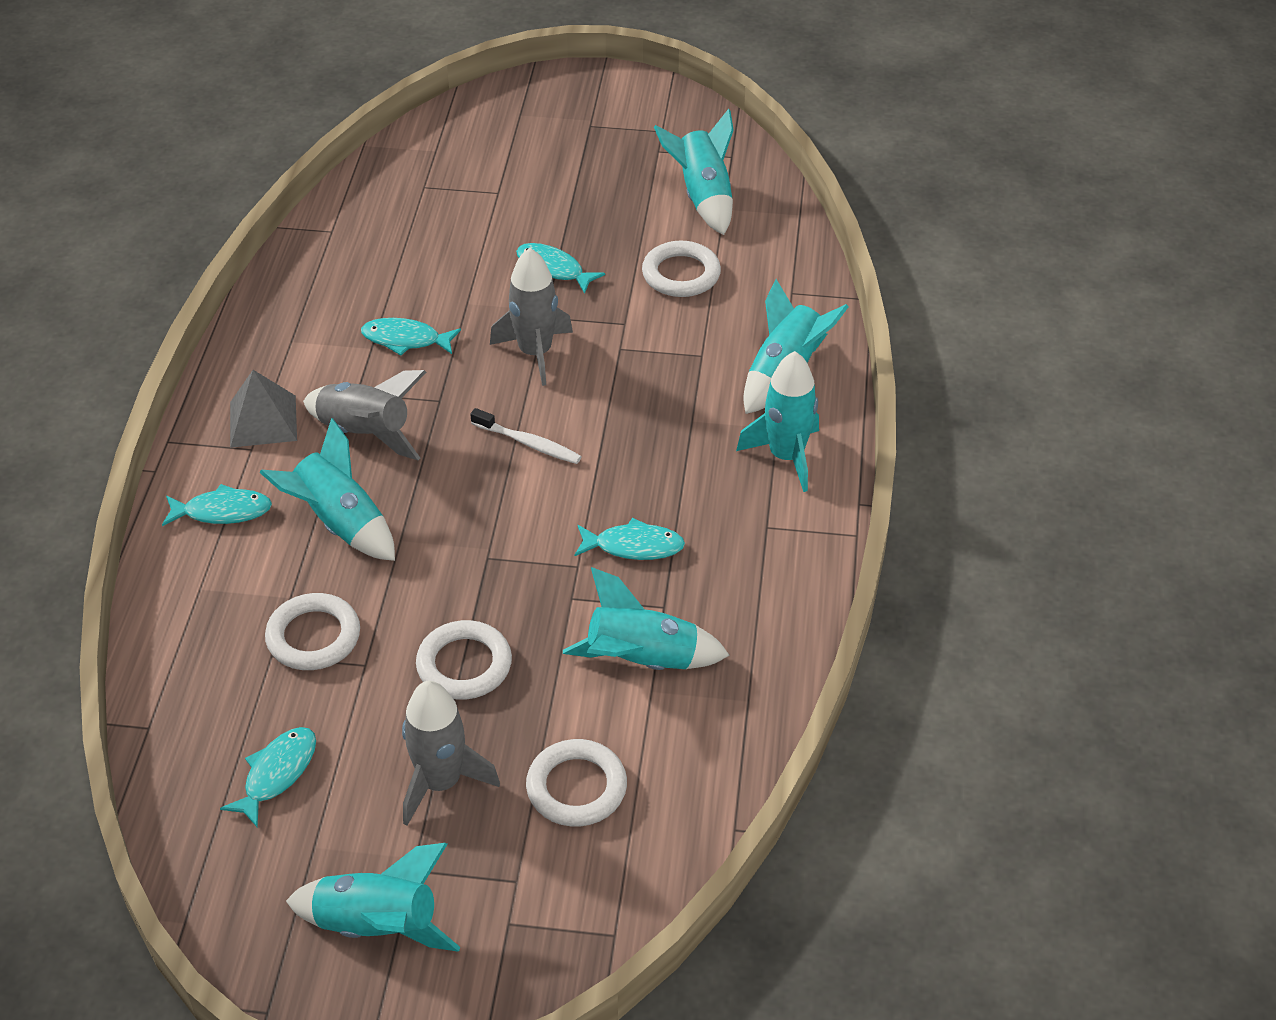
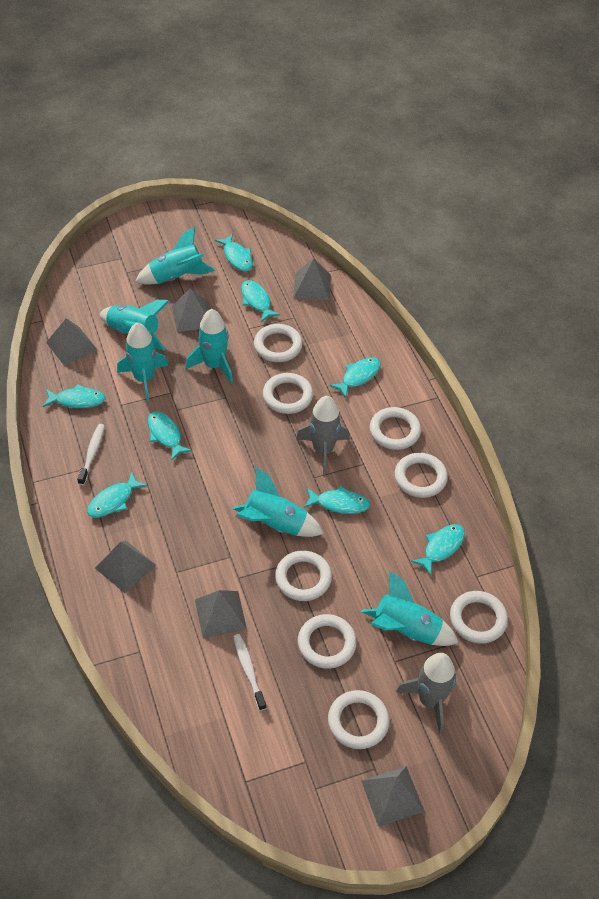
grey pyramid: 1 -> 6
grey rocket: 3 -> 2
turquoise fish: 5 -> 8
white ring: 4 -> 8
white toothbrush: 1 -> 2

